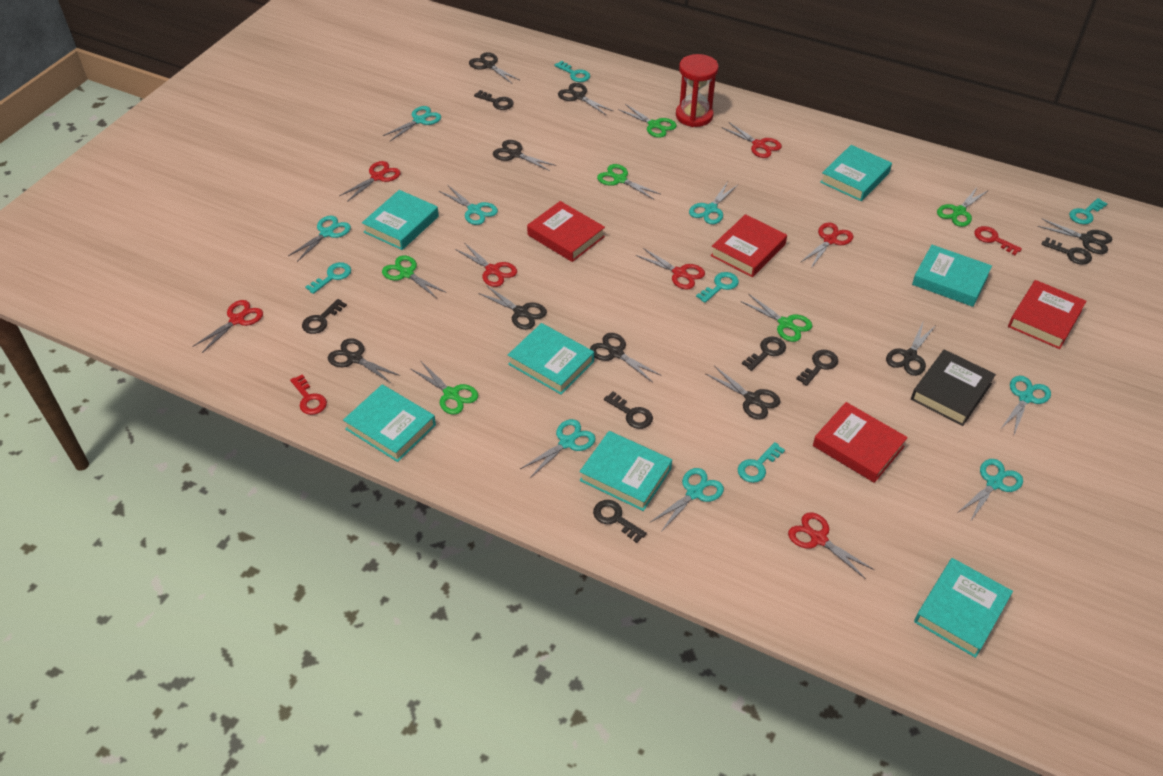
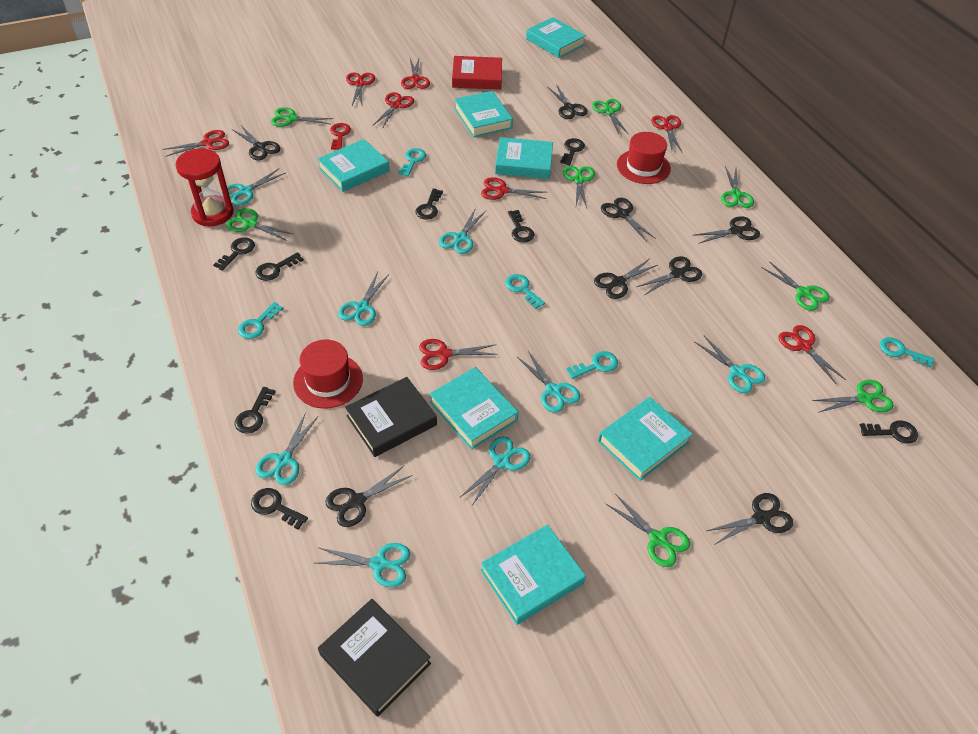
black book: 1 -> 2
black key: 7 -> 8
black scissors: 9 -> 8
green scissors: 6 -> 8
red book: 4 -> 1
red hat: 0 -> 2
red key: 2 -> 1
red scissors: 7 -> 8

